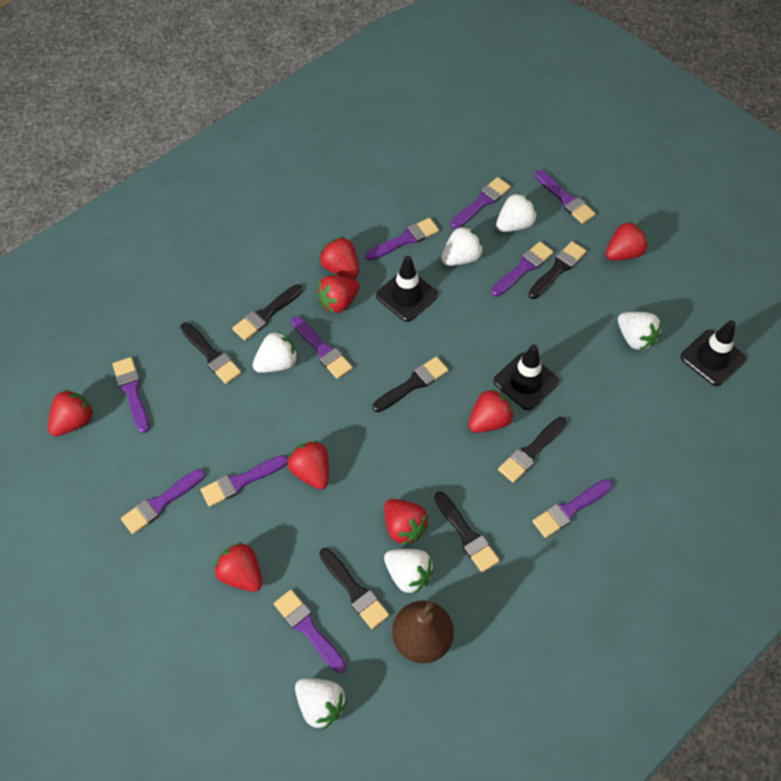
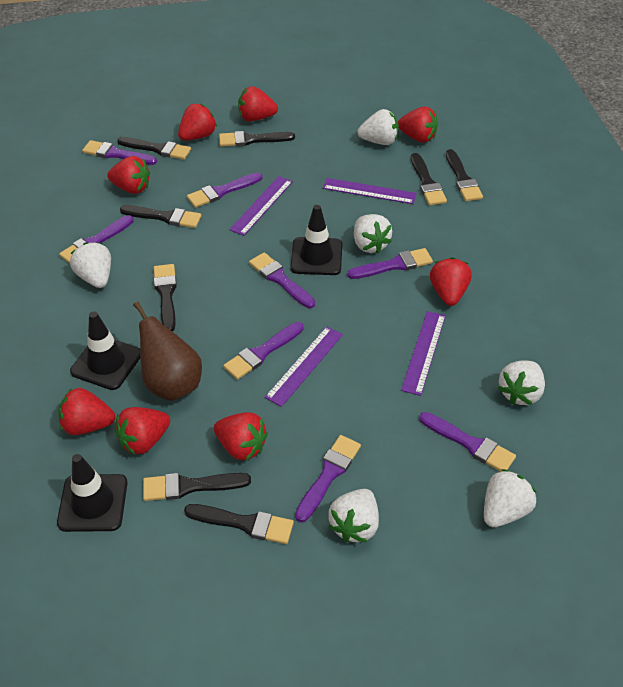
black brush: 7 -> 8
purple brush: 10 -> 8
purple ruler: 0 -> 4

